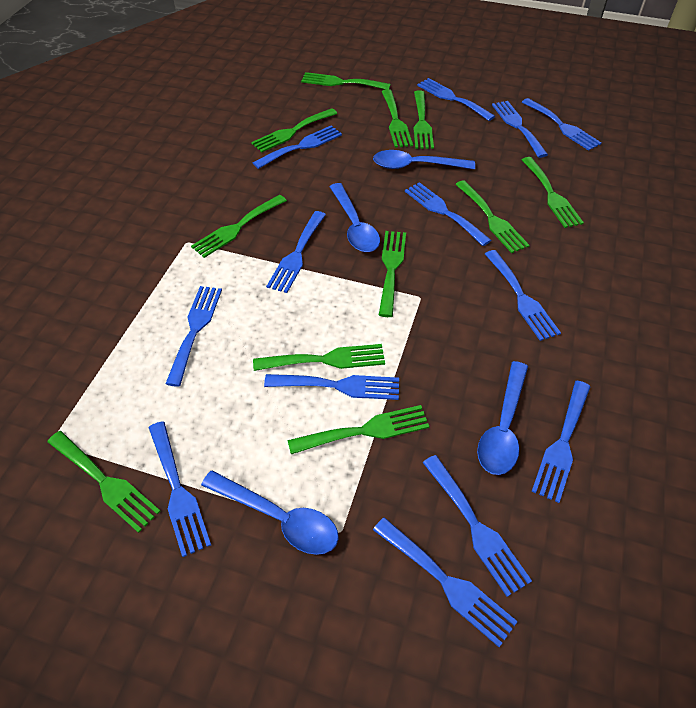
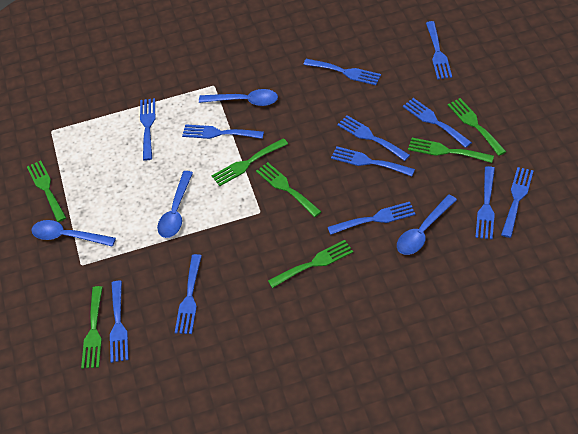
blue fork: 13 -> 12
green fork: 11 -> 7

